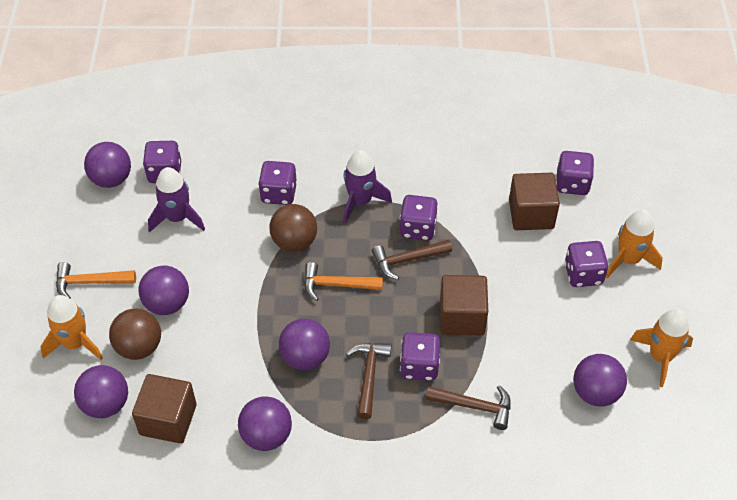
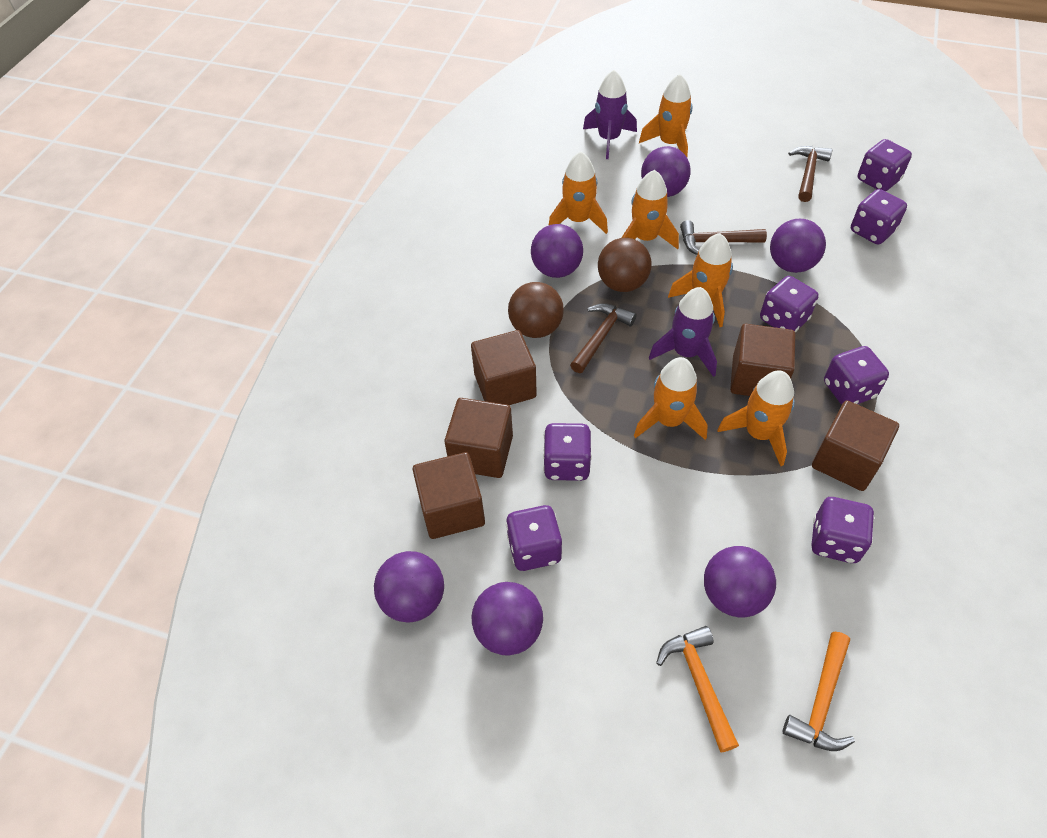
brown cube: 3 -> 5
orange rocket: 3 -> 6
purple dice: 6 -> 7

